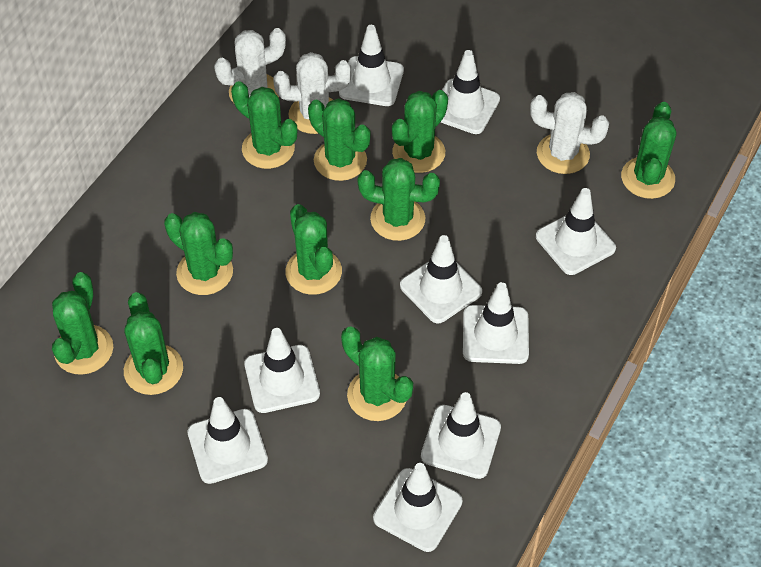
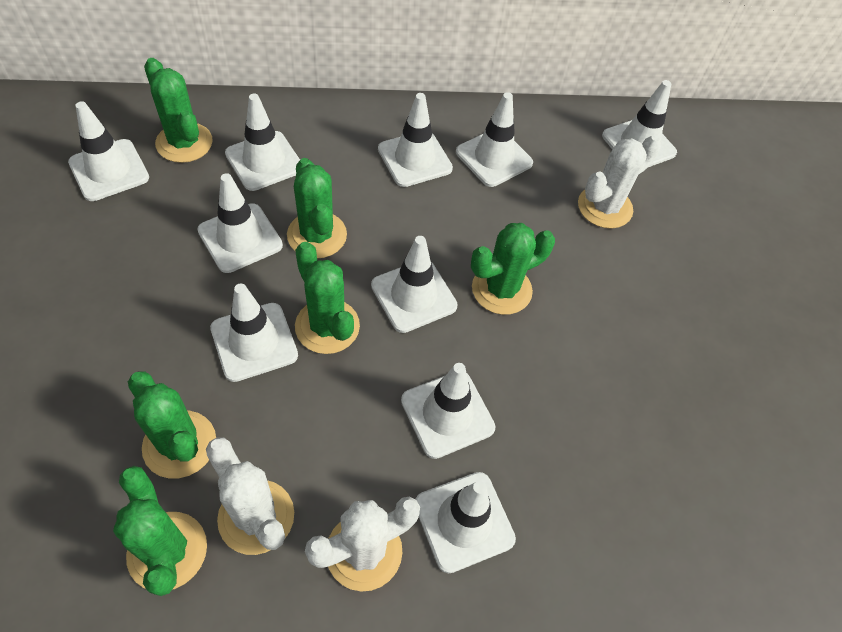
green cactus: 10 -> 6
white traffic cone: 9 -> 10

